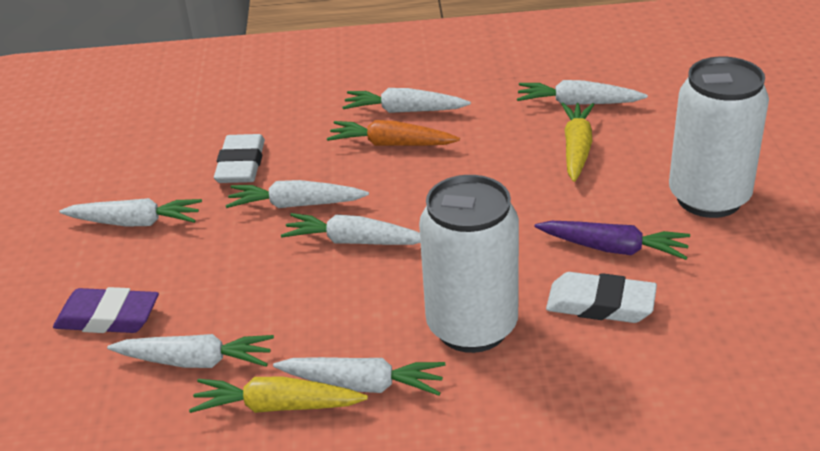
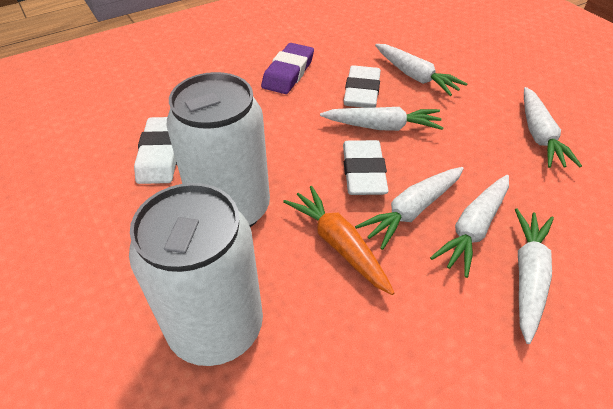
purple carrot: 1 -> 0
white carrot: 7 -> 6
white eraser: 2 -> 3
yellow carrot: 2 -> 0

